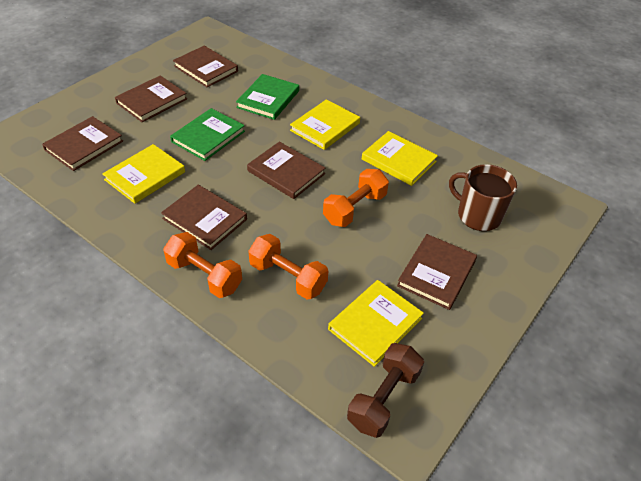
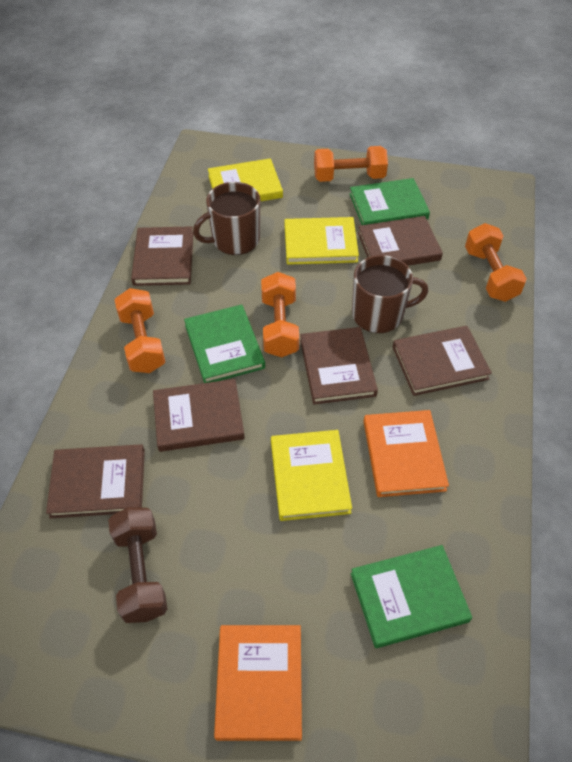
brown mug: 1 -> 2
green book: 2 -> 3
orange book: 0 -> 2
orange dumbbell: 3 -> 4
yellow book: 4 -> 3

